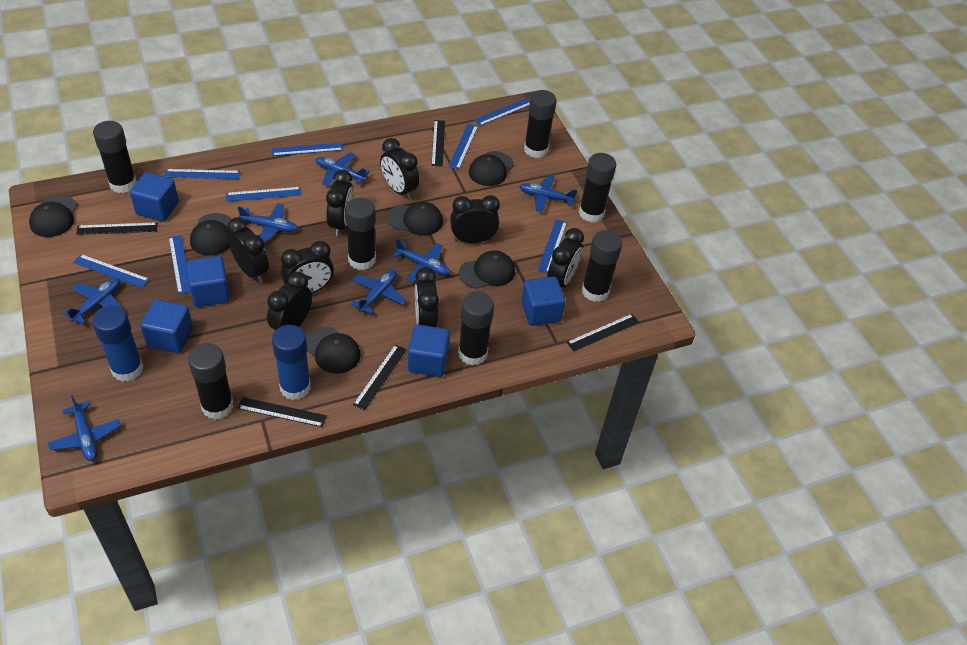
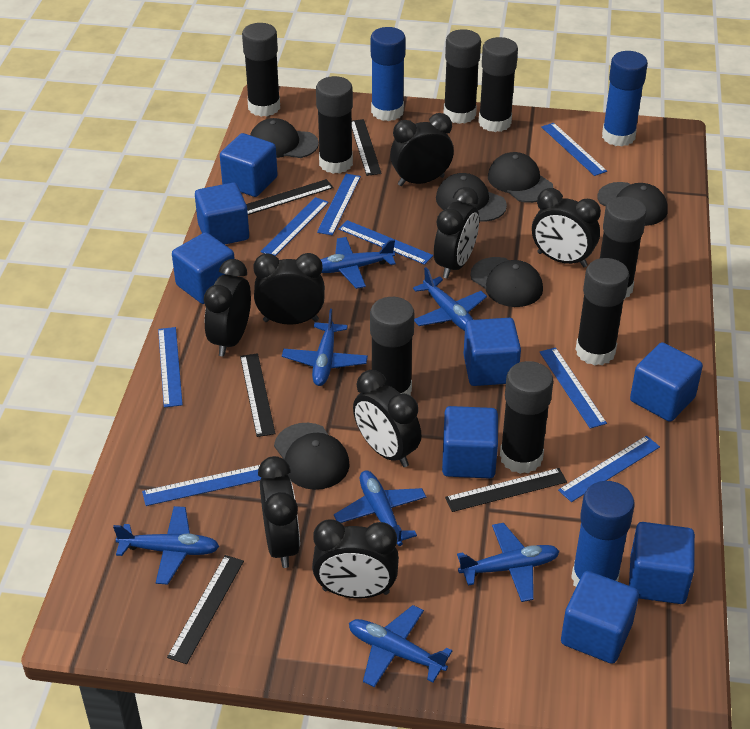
black glue stick: 7 -> 8
blue cube: 5 -> 8
blue glue stick: 2 -> 3

